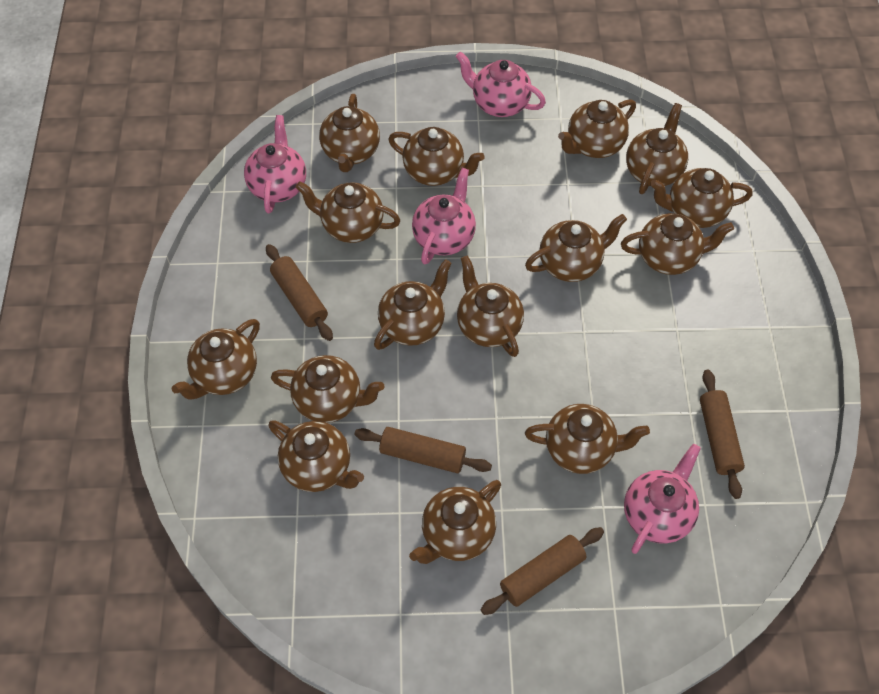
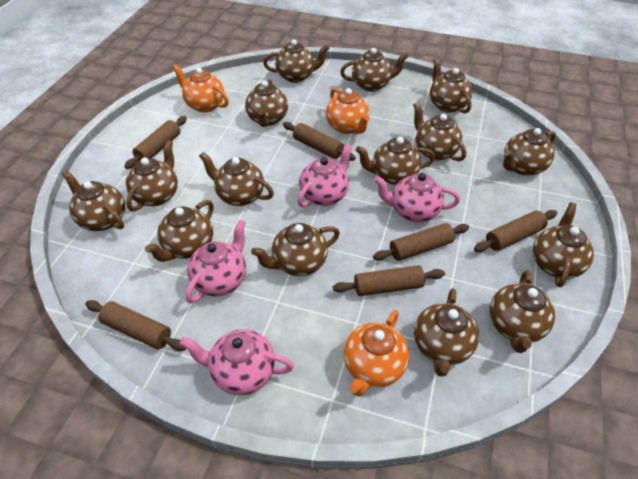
brown rolling pin: 4 -> 6
orange teapot: 0 -> 3

